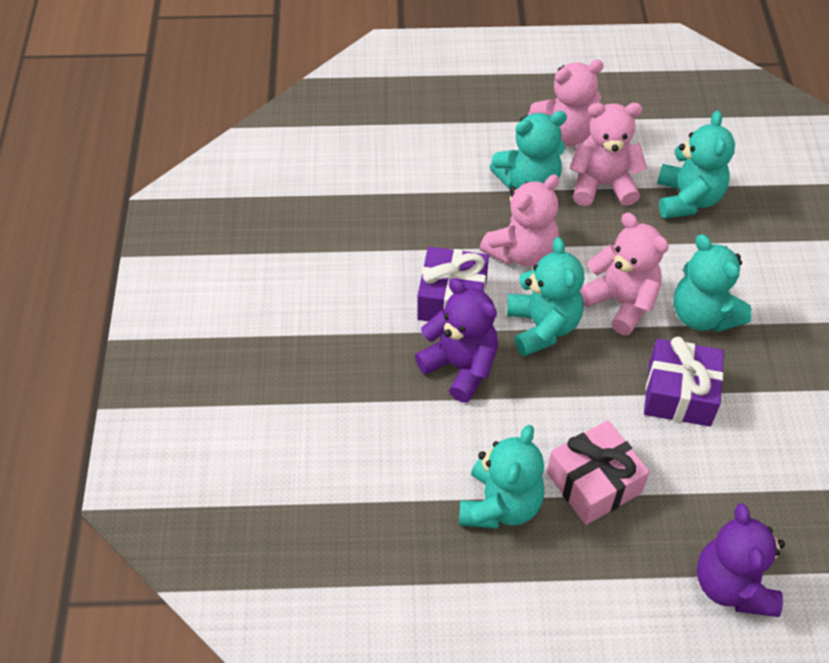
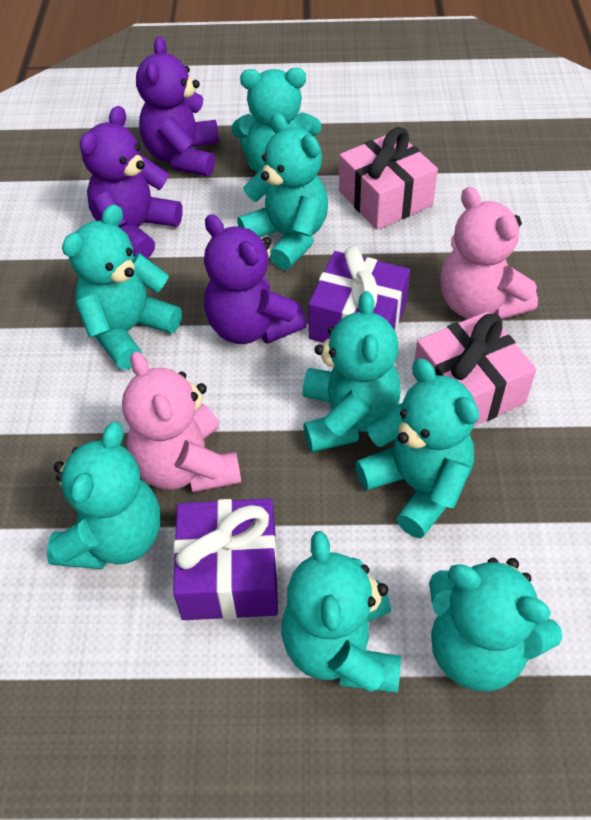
pink gift: 1 -> 2
pink teddy bear: 4 -> 2
purple teddy bear: 2 -> 3
turquoise teddy bear: 5 -> 8

